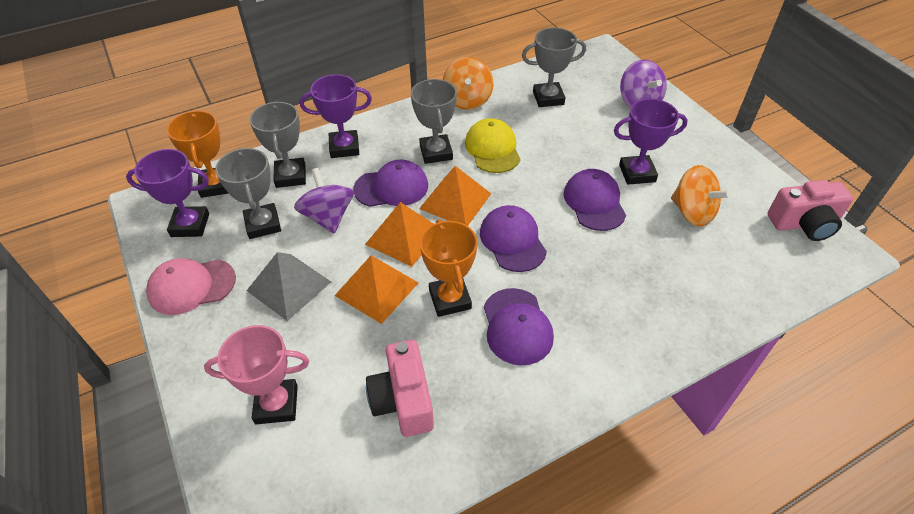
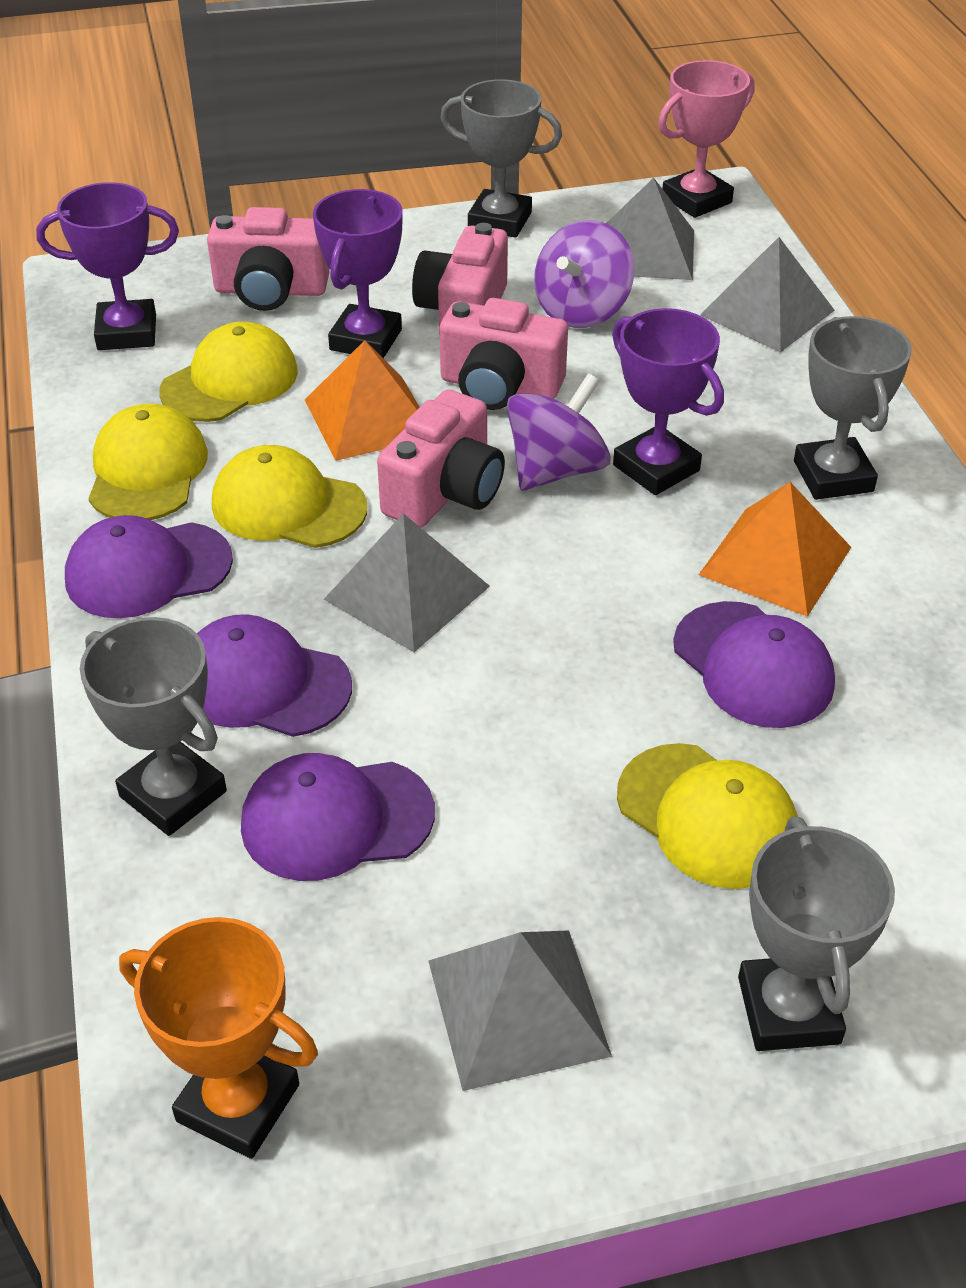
grey pyramid: 1 -> 4
orange pyramid: 3 -> 2
orange spinning top: 2 -> 0
orange trophy: 2 -> 1
pink camera: 2 -> 4
pink cap: 1 -> 0
yellow cap: 1 -> 4

